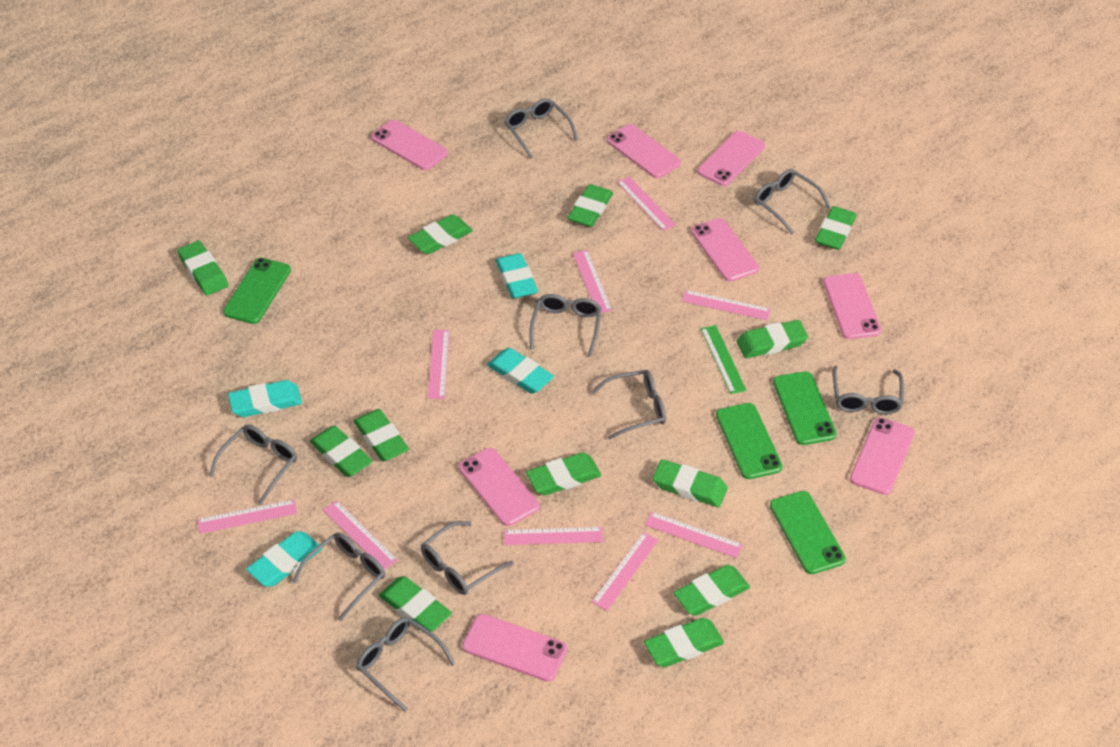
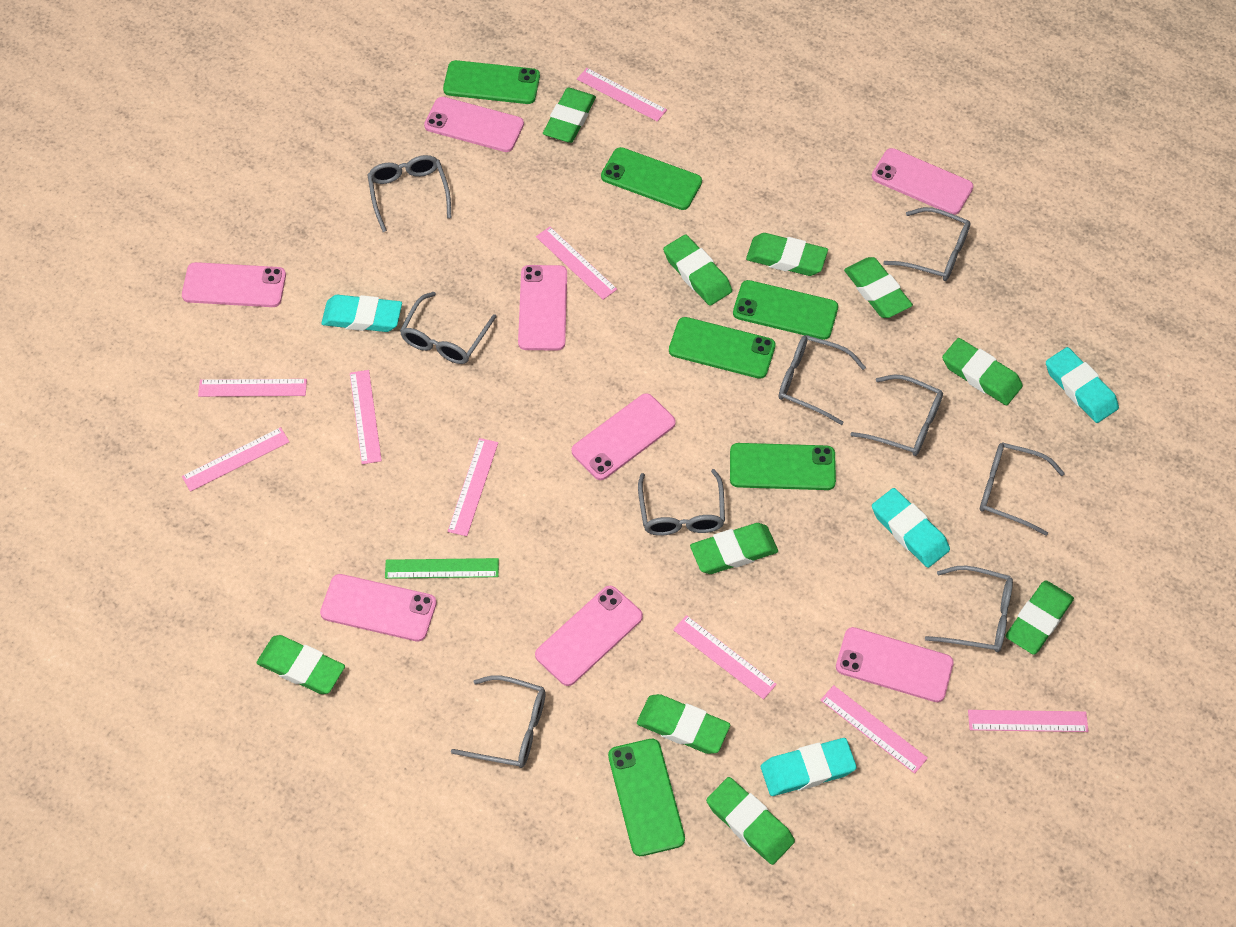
green eraser: 12 -> 10
green phone: 4 -> 6

